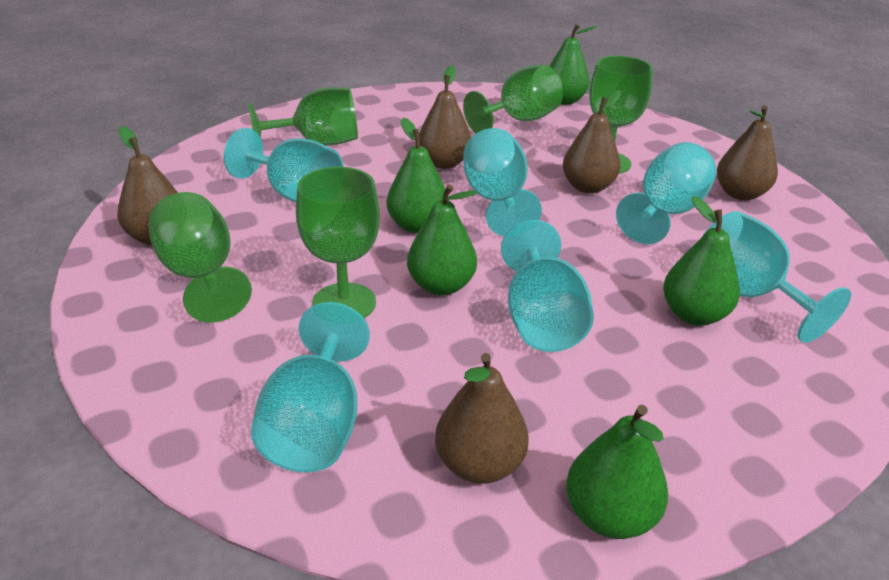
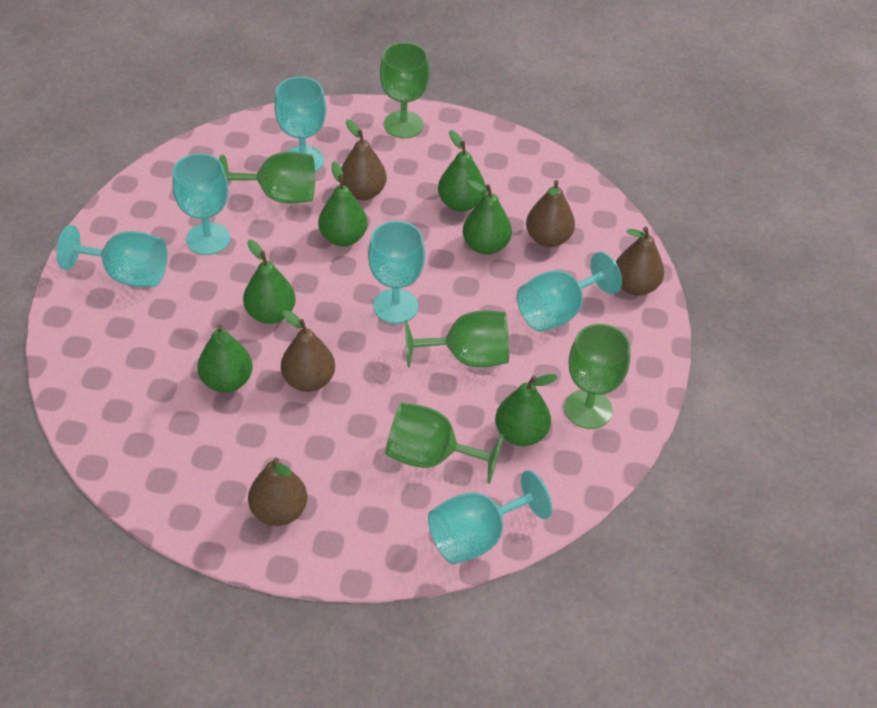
green pear: 5 -> 6

